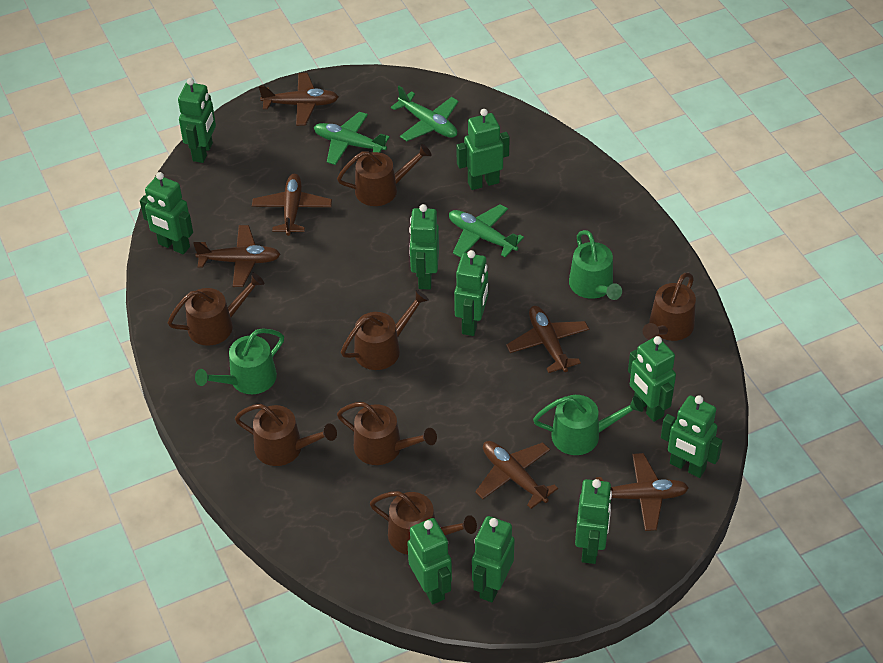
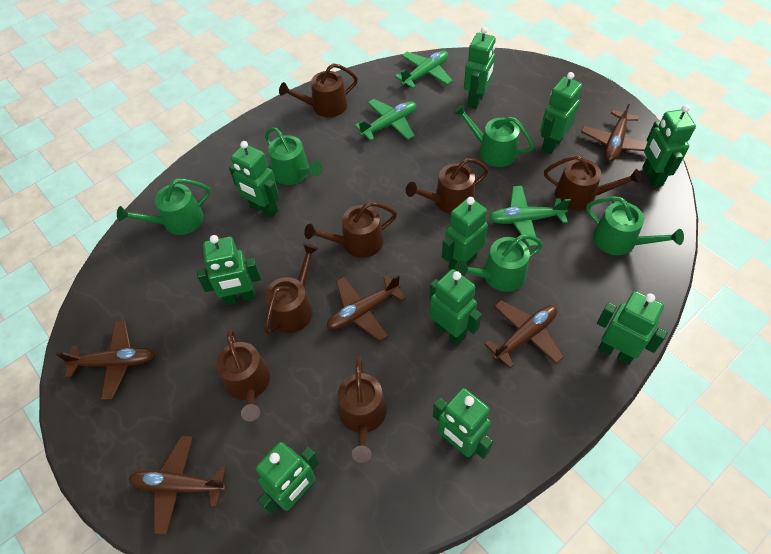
brown plane: 6 -> 5
green watering can: 3 -> 5

